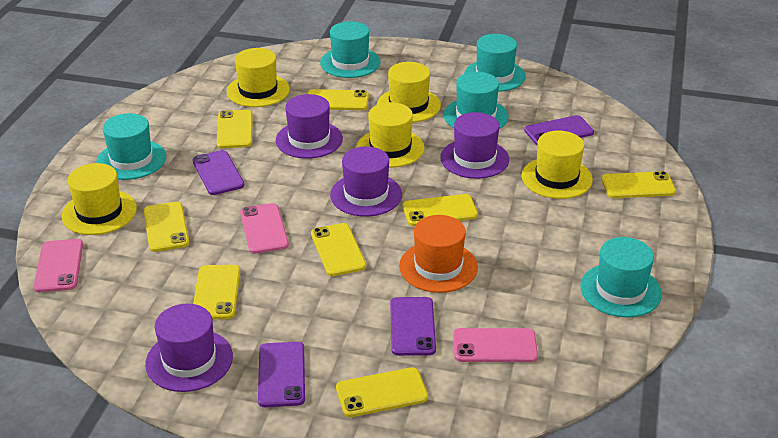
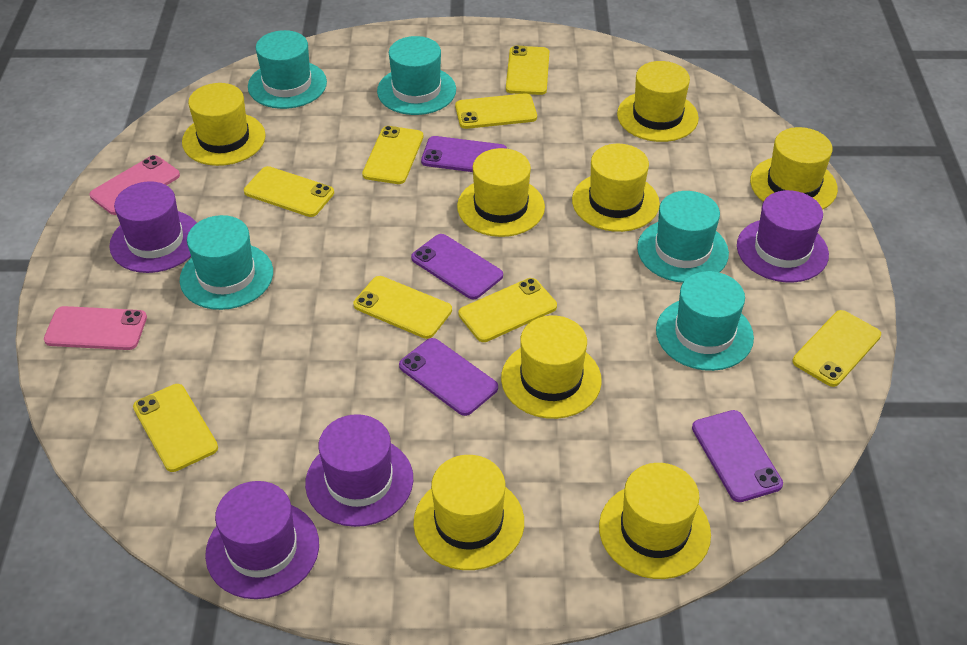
orange hat: 1 -> 0
pink phone: 3 -> 2
yellow hat: 5 -> 8

